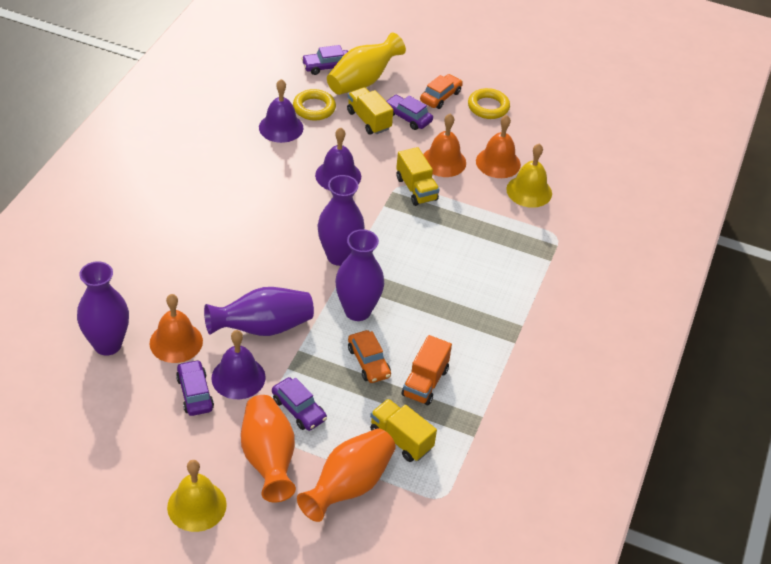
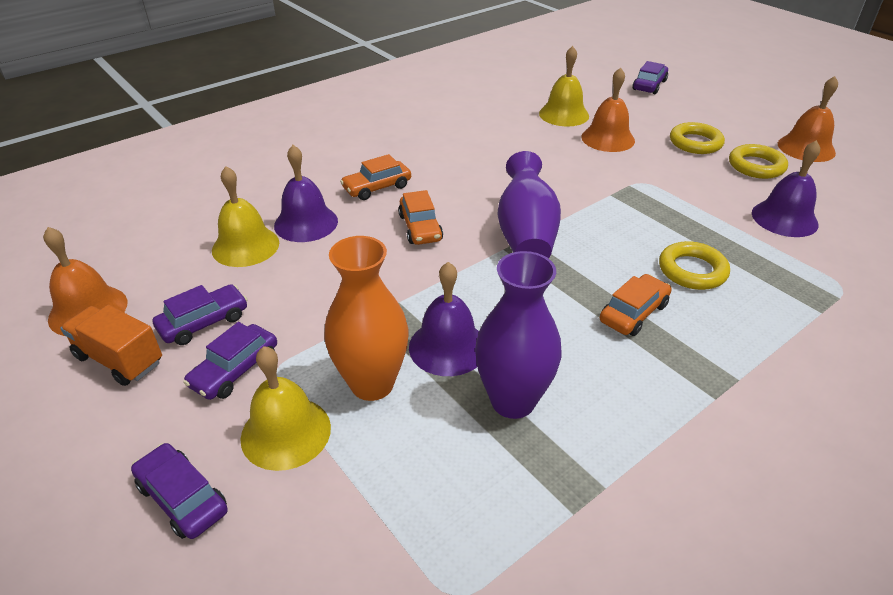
orange car: 2 -> 3
orange vase: 2 -> 1
purple vase: 4 -> 2
yellow bell: 2 -> 3
yellow ring: 2 -> 3
yellow truck: 3 -> 0
yellow vase: 1 -> 0

